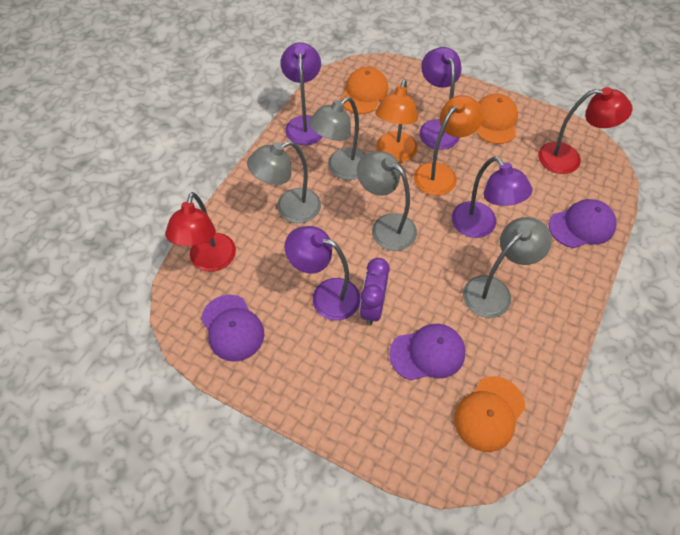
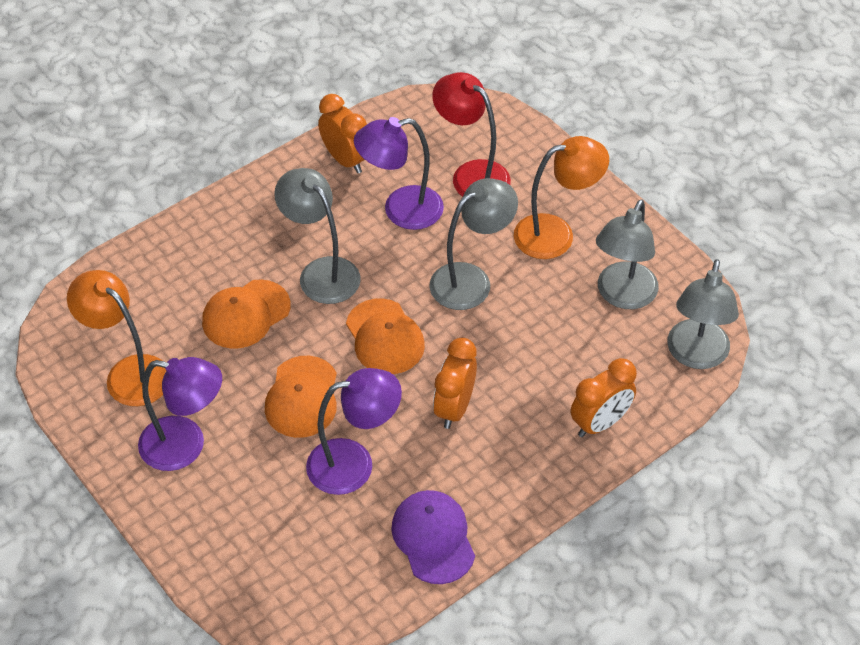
orange clock: 0 -> 3
purple cap: 3 -> 1
purple clock: 1 -> 0
purple lamp: 4 -> 3
red lamp: 2 -> 1

